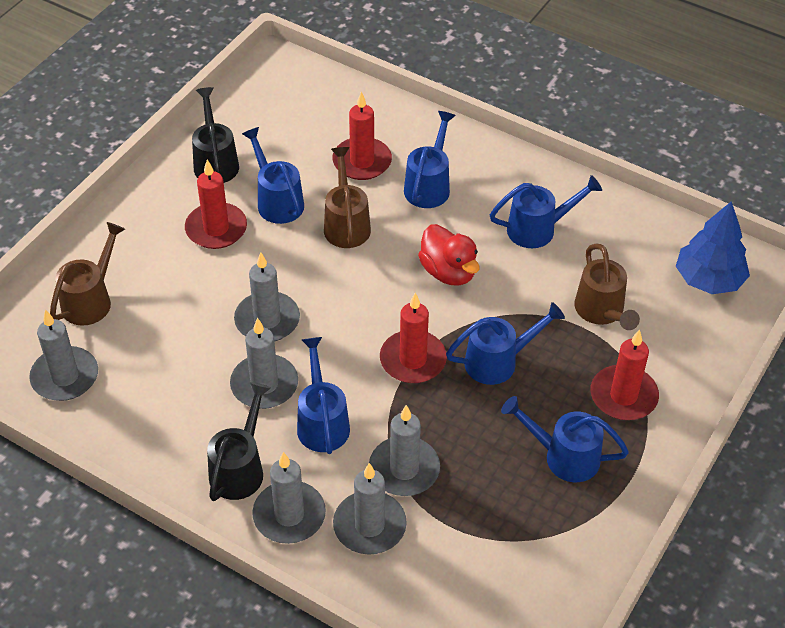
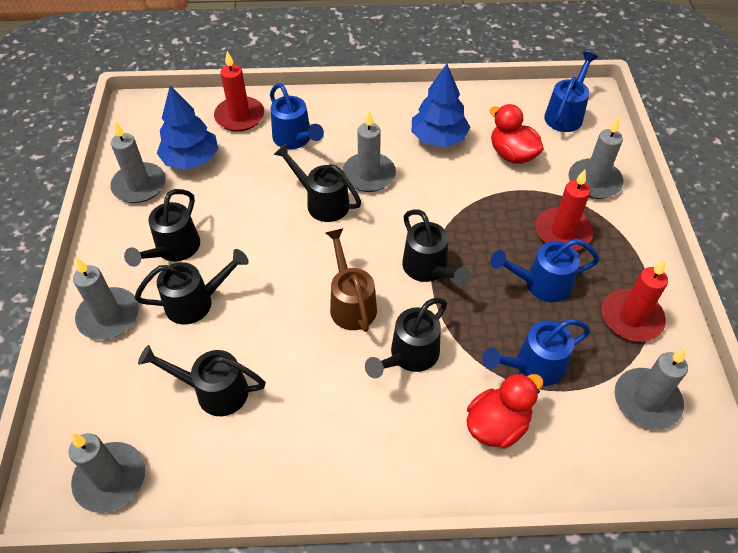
black watering can: 2 -> 6
blue tree: 1 -> 2
blue watering can: 6 -> 4
brown watering can: 3 -> 1
red candle: 4 -> 3
red duck: 1 -> 2

